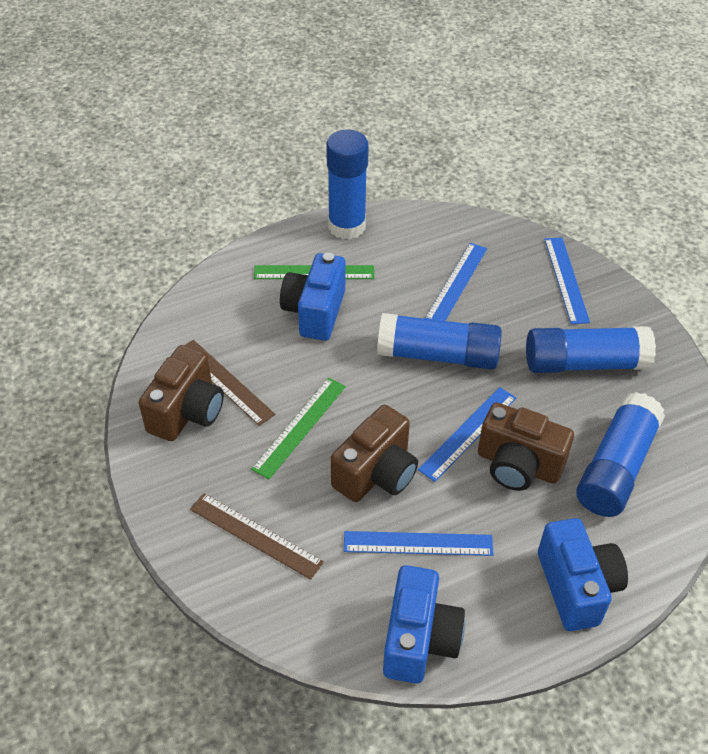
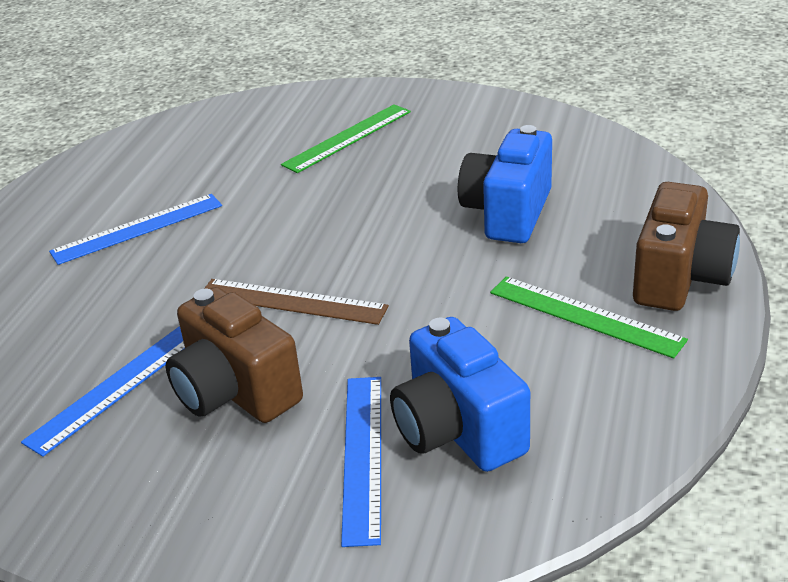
blue camera: 3 -> 2
blue glue stick: 4 -> 0
blue ruler: 4 -> 3
brown camera: 3 -> 2
brown ruler: 2 -> 1

